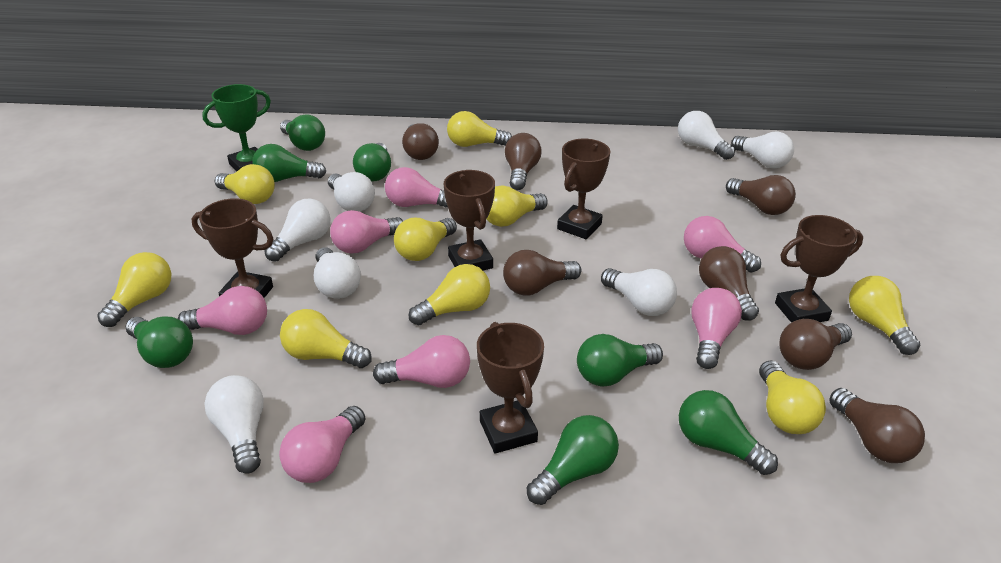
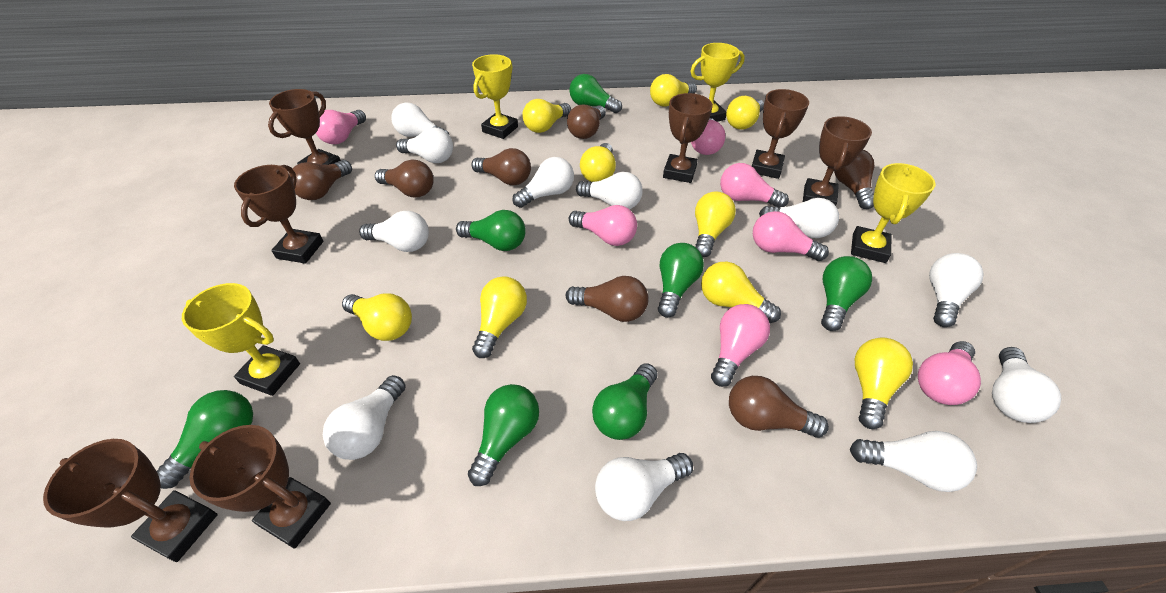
brown trophy: 5 -> 7
green trophy: 1 -> 0
white light bulb: 7 -> 11
yellow trophy: 0 -> 4

